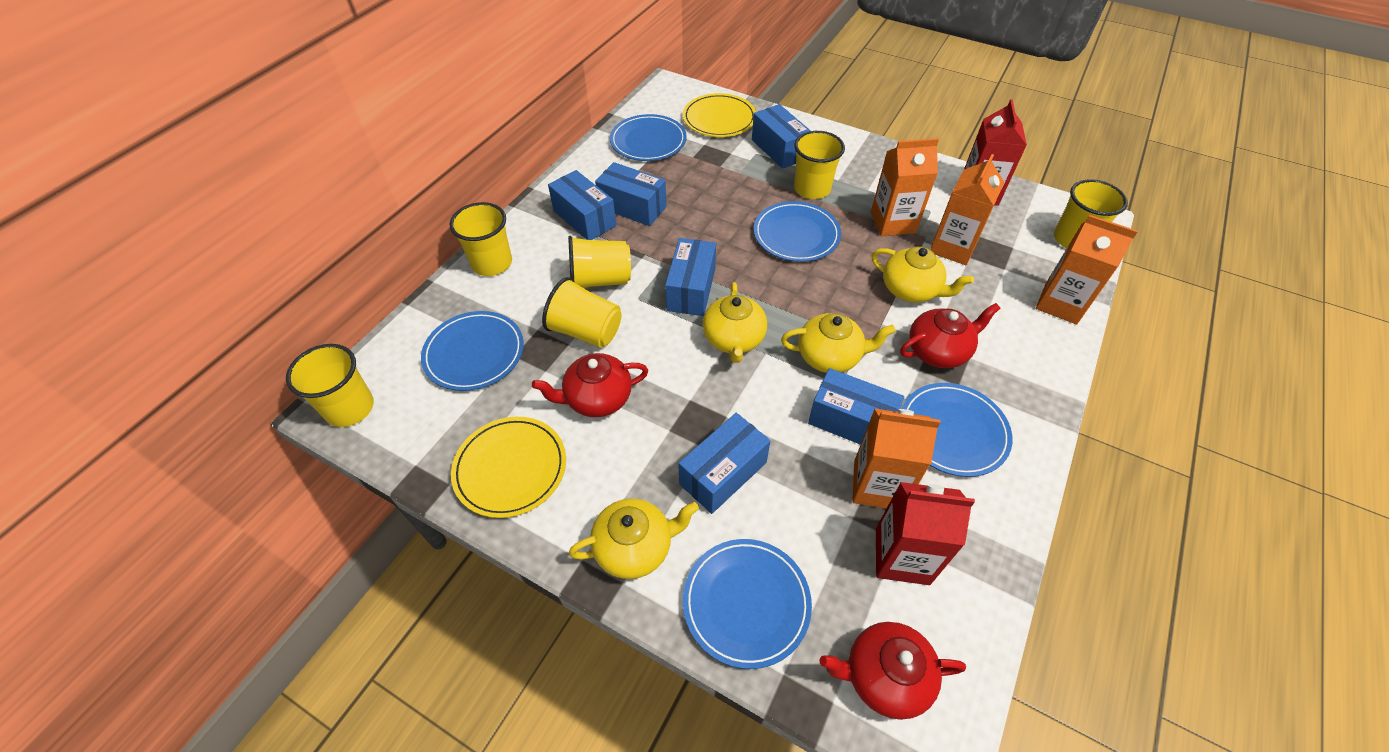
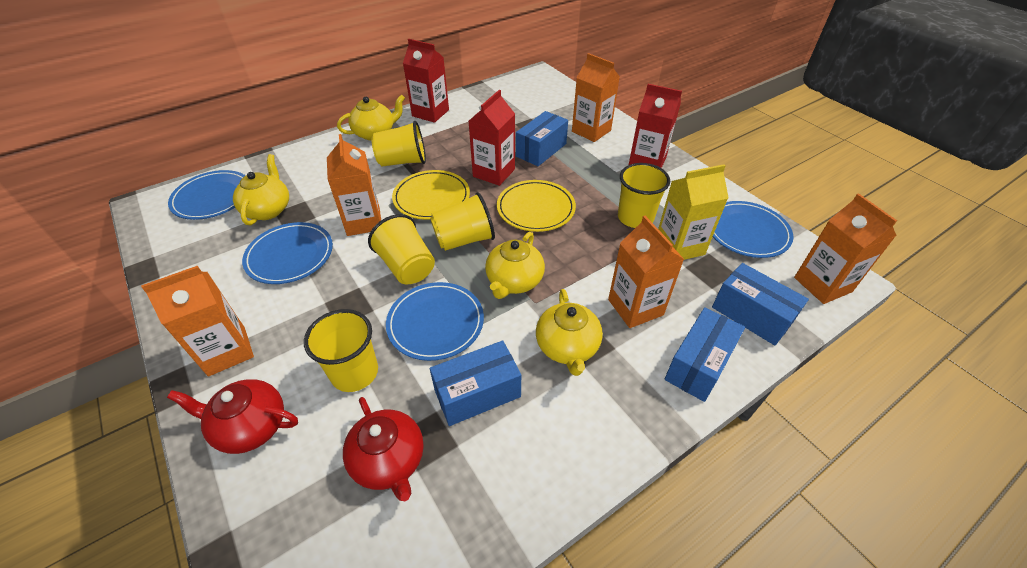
blue box: 6 -> 4
blue plate: 5 -> 4
orange carton: 4 -> 5
red carton: 2 -> 3
red teapot: 3 -> 2
yellow carton: 0 -> 1
yellow cup: 6 -> 5

